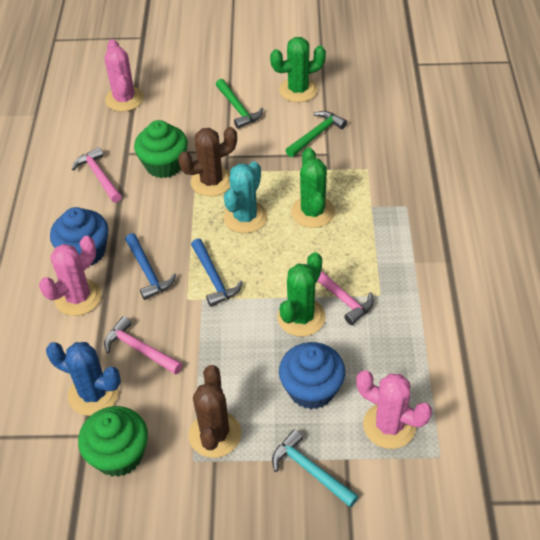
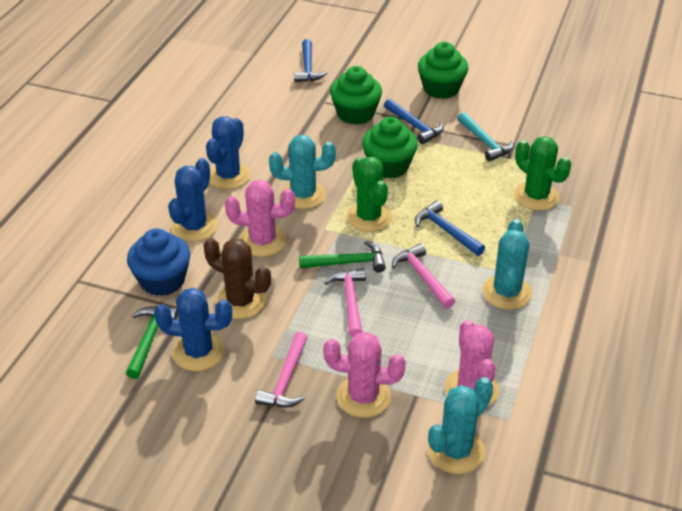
blue cactus: 1 -> 3
blue cupcake: 2 -> 1
blue hammer: 2 -> 3
brown cactus: 2 -> 1
green cactus: 3 -> 2
green cupcake: 2 -> 3
turquoise cactus: 1 -> 3

